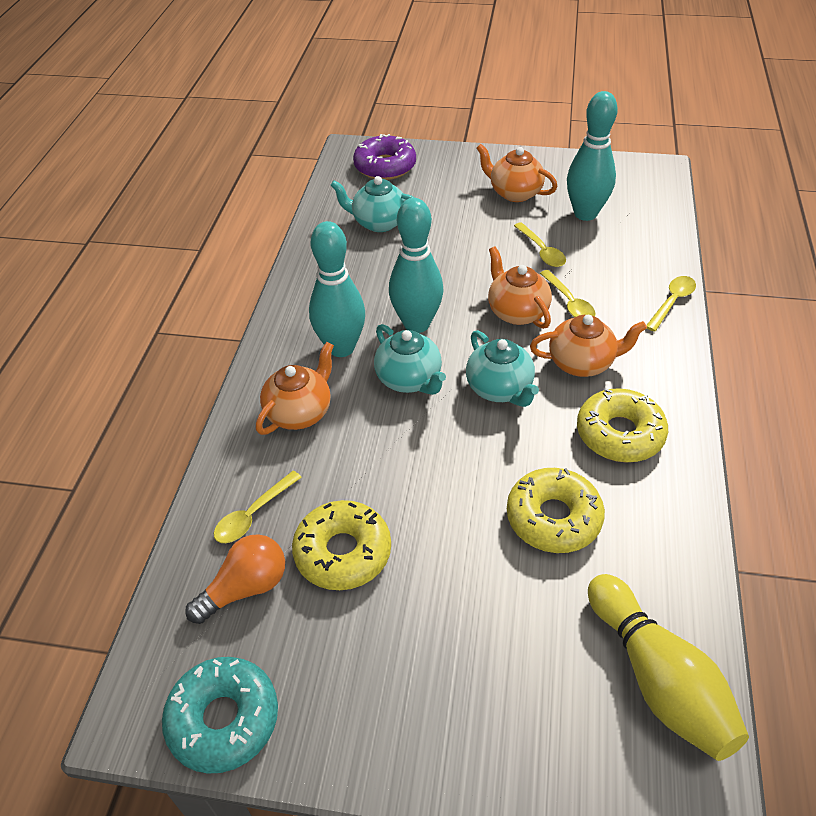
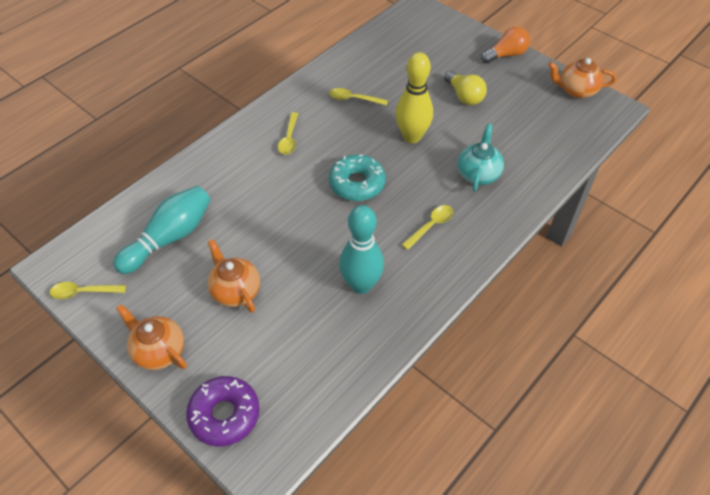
orange teapot: 4 -> 3
turquoise bowling pin: 3 -> 2
turquoise teapot: 3 -> 1
yellow donut: 3 -> 0
yellow light bulb: 0 -> 1

